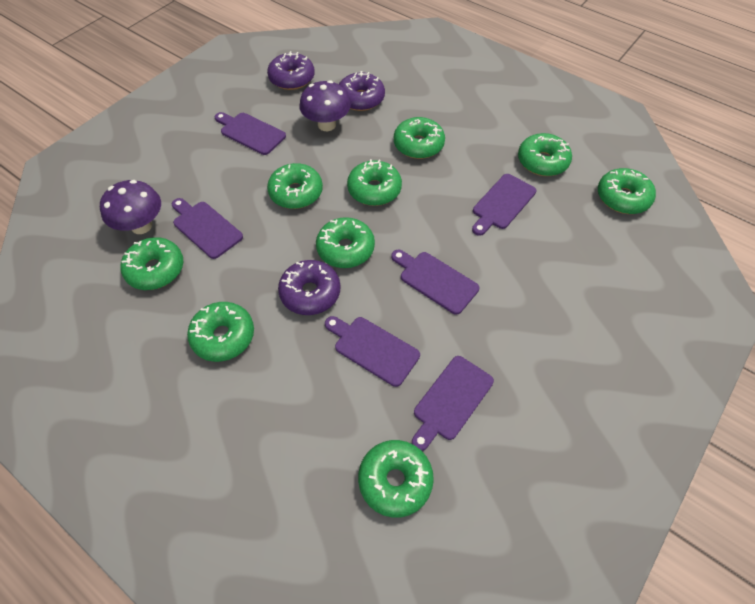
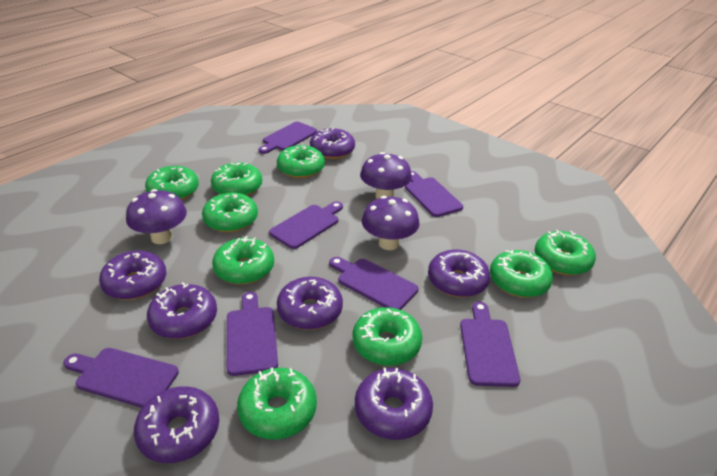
purple cutting board: 6 -> 7
purple donut: 3 -> 7
purple mushroom: 2 -> 3

